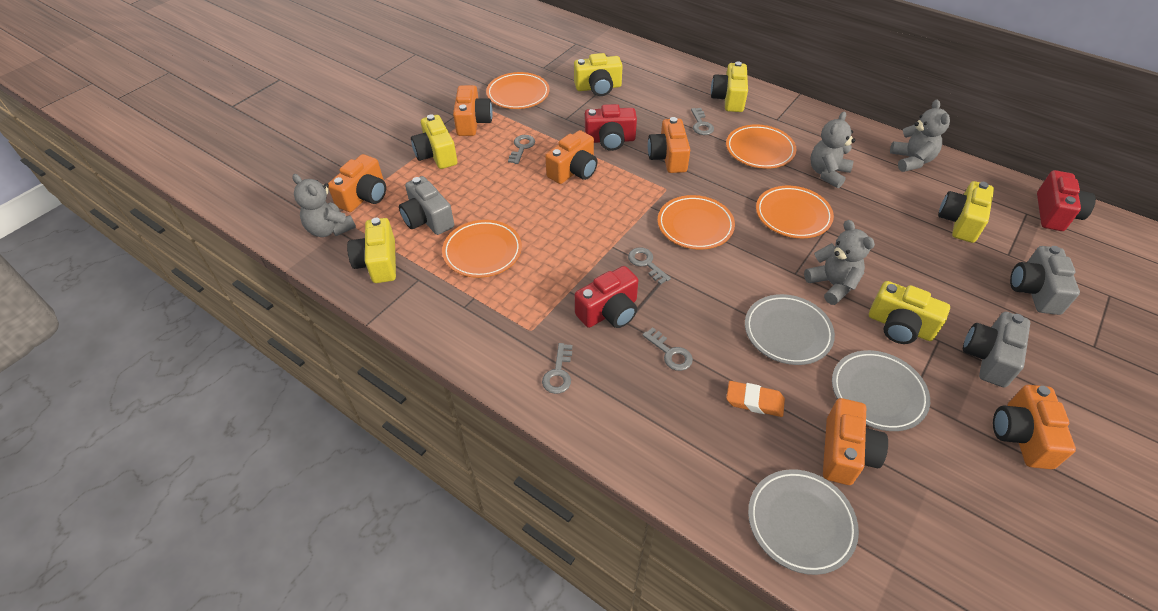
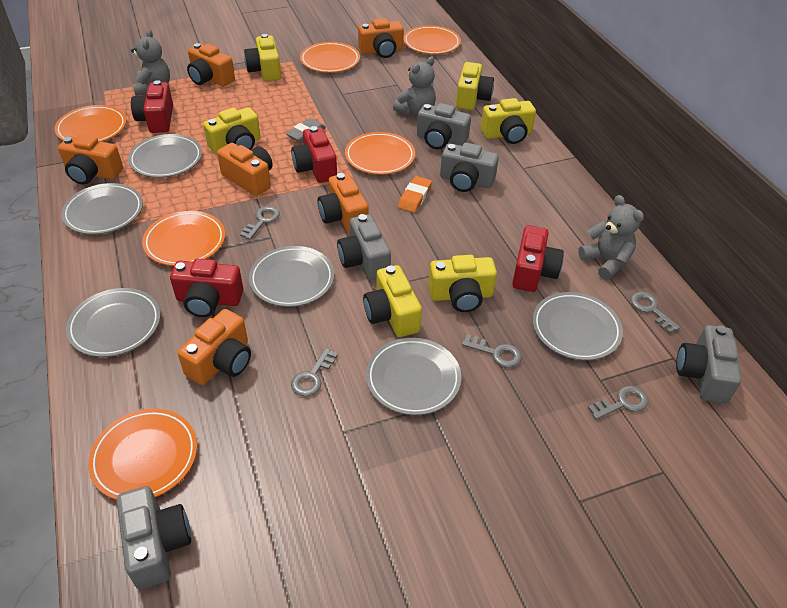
grey camera: 3 -> 5
grey eraser: 0 -> 1
grey plate: 3 -> 6
grey teddy bear: 4 -> 3
orange plate: 5 -> 6
red camera: 3 -> 4

